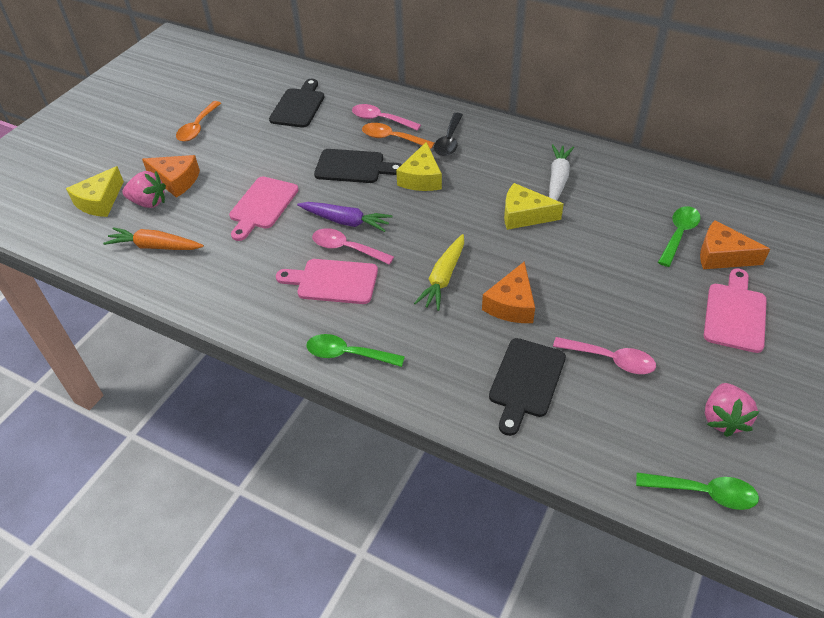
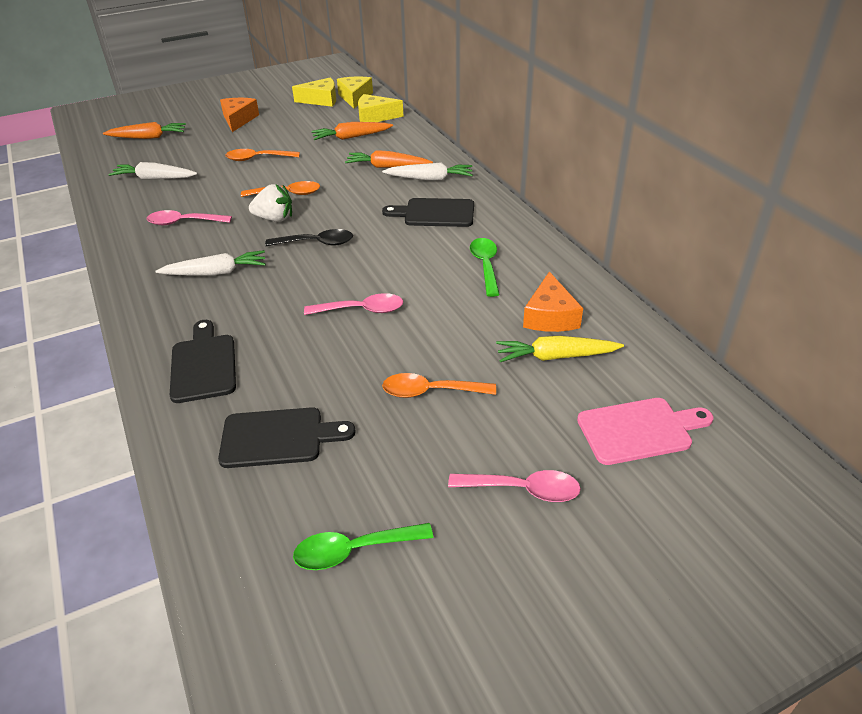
green spoon: 3 -> 2
orange carrot: 1 -> 3
orange cheese: 3 -> 2
orange spoon: 2 -> 3
pink cutting board: 3 -> 1
pink strawberry: 2 -> 0
purple carrot: 1 -> 0
white carrot: 1 -> 3
white strawberry: 0 -> 1

